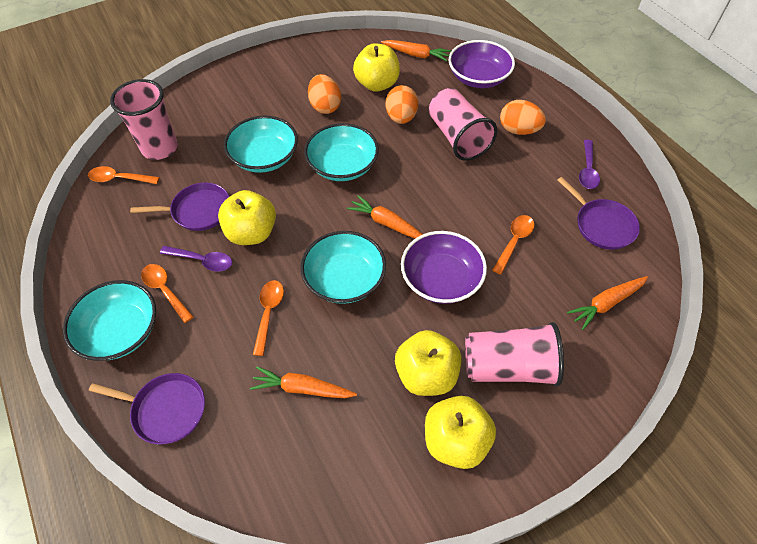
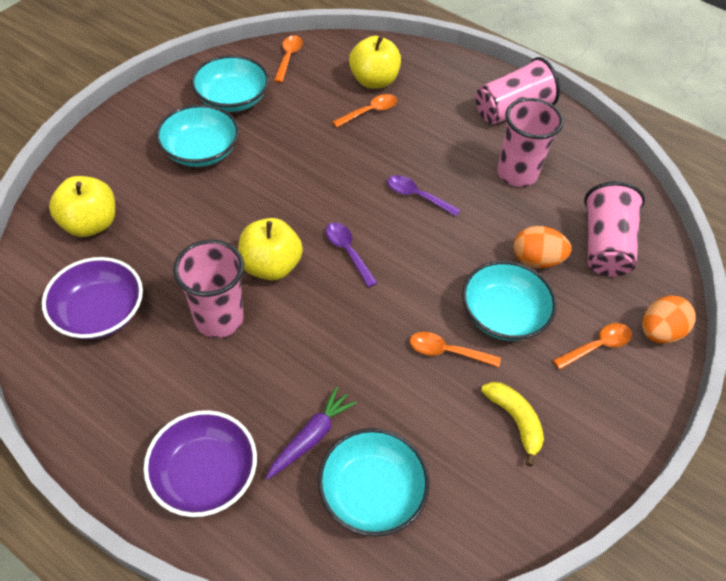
orange carrot: 4 -> 0
orange egg: 3 -> 2
pink cup: 3 -> 4
purple carrot: 0 -> 1
purple pan: 3 -> 0
yellow apple: 4 -> 3
yellow banana: 0 -> 1

